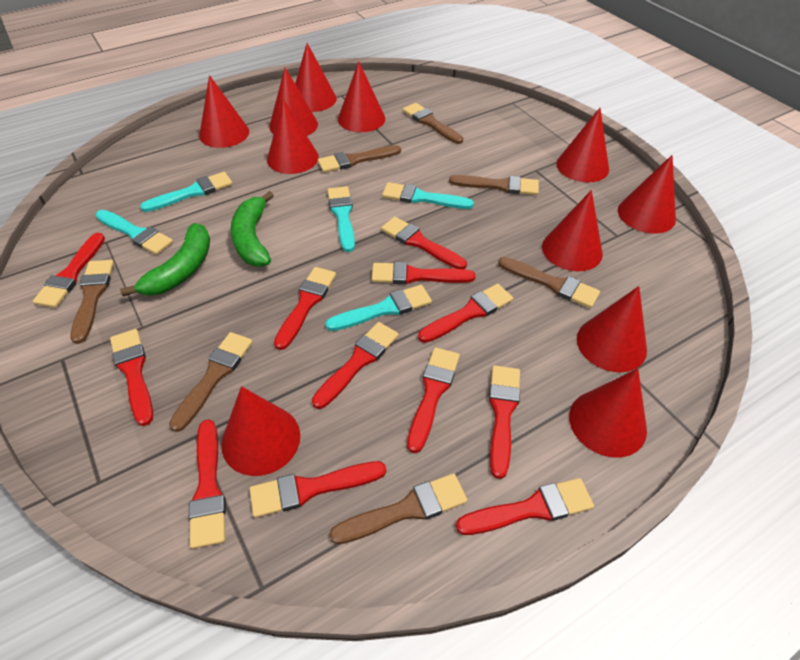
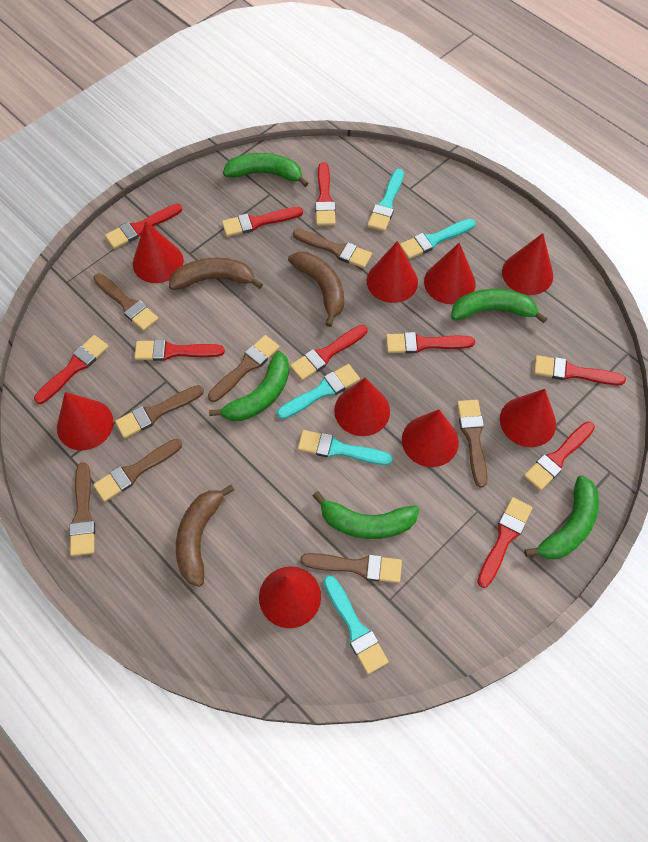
brown banana: 0 -> 3
brown brush: 7 -> 8
green banana: 2 -> 5
red brush: 12 -> 10
red cone: 11 -> 9

